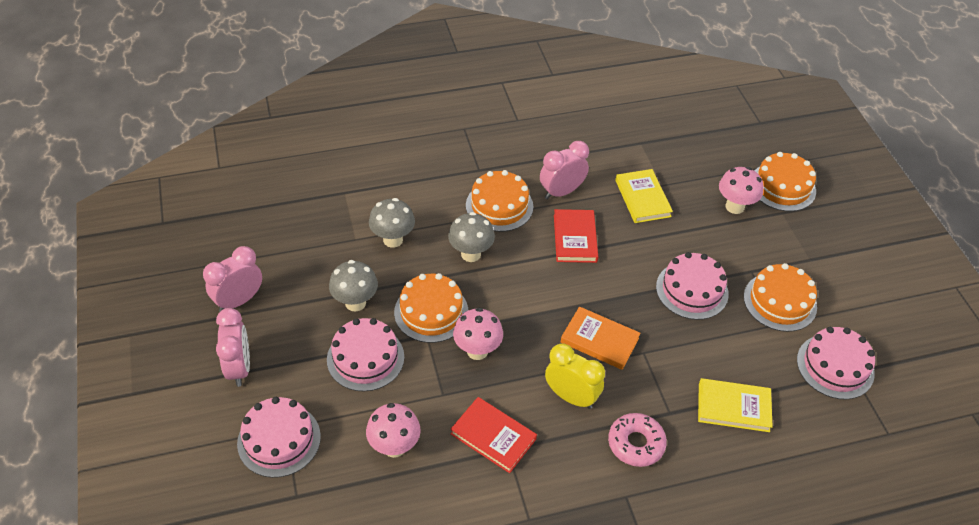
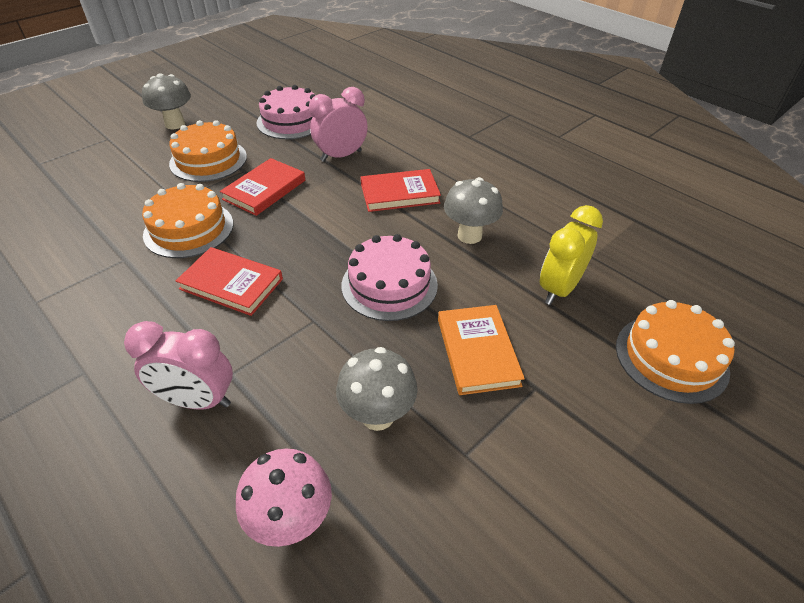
orange cake: 4 -> 3
pink cake: 4 -> 2
pink clock: 3 -> 2
pink donut: 1 -> 0
pink mushroom: 3 -> 1
red book: 2 -> 3
yellow book: 2 -> 0

